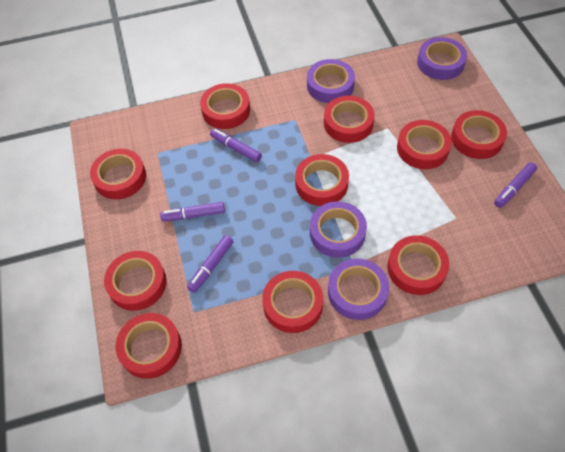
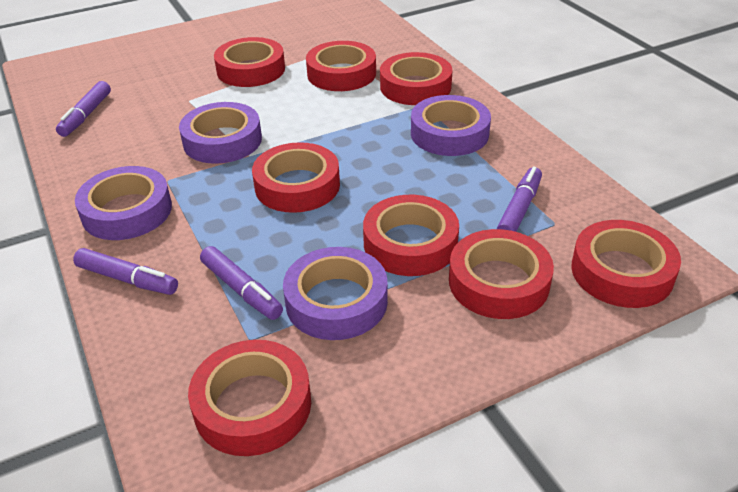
red tape: 10 -> 8

